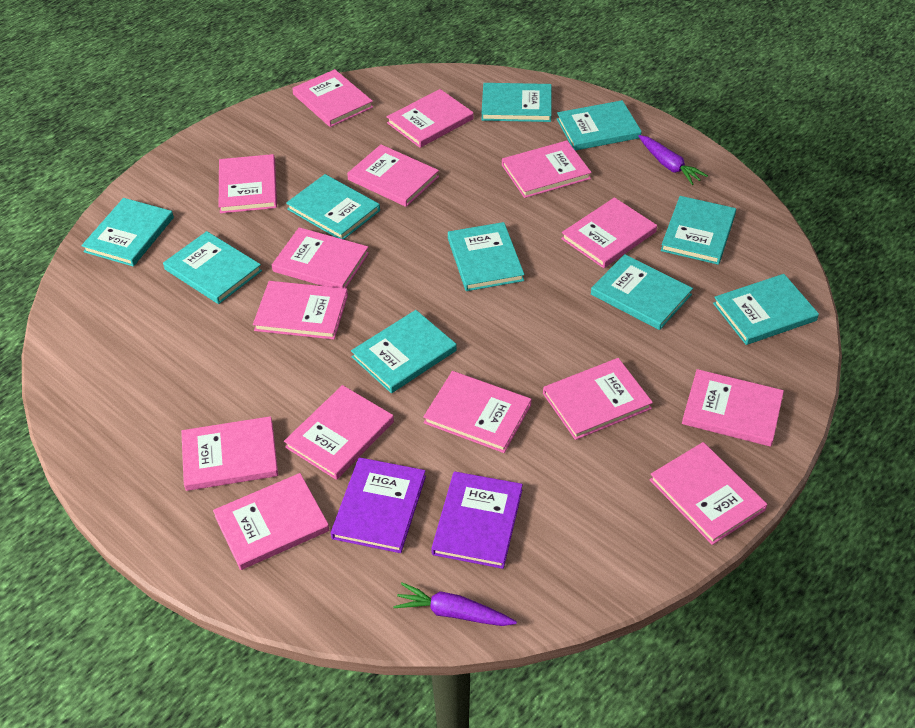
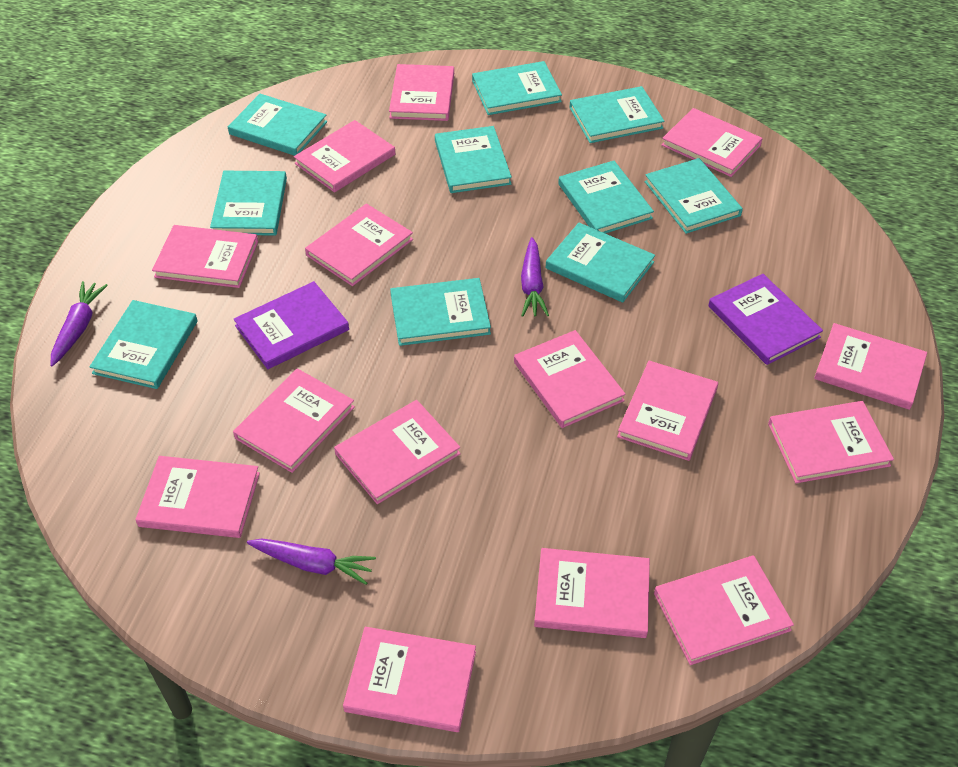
purple carrot: 2 -> 3

